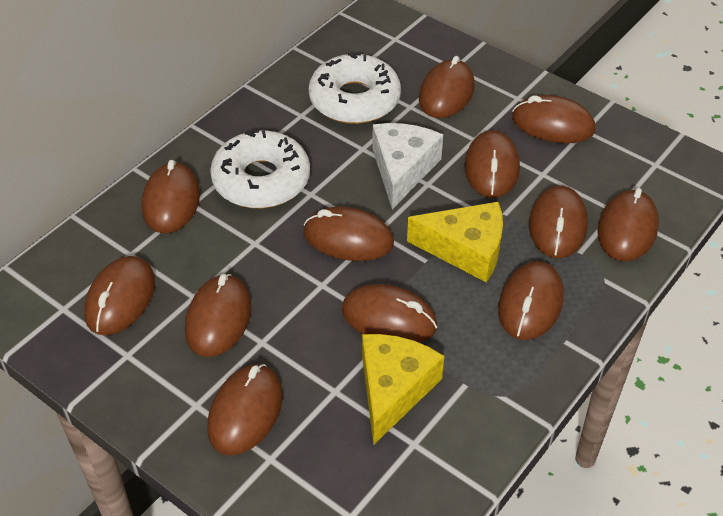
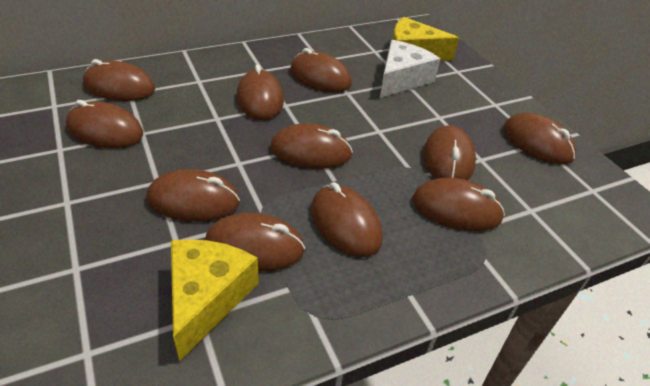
brown mouse: 12 -> 11
white donut: 2 -> 0

